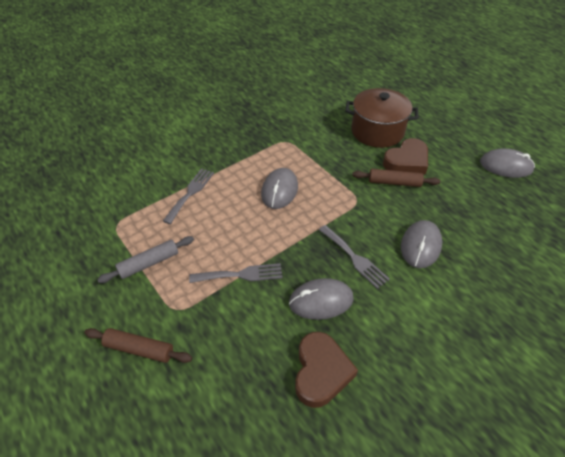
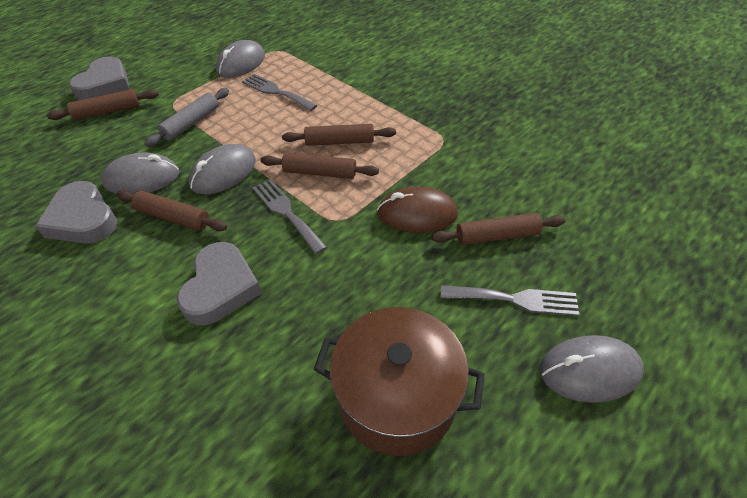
brown heart: 2 -> 0
brown mouse: 0 -> 1
brown rolling pin: 2 -> 5
grey heart: 0 -> 3

